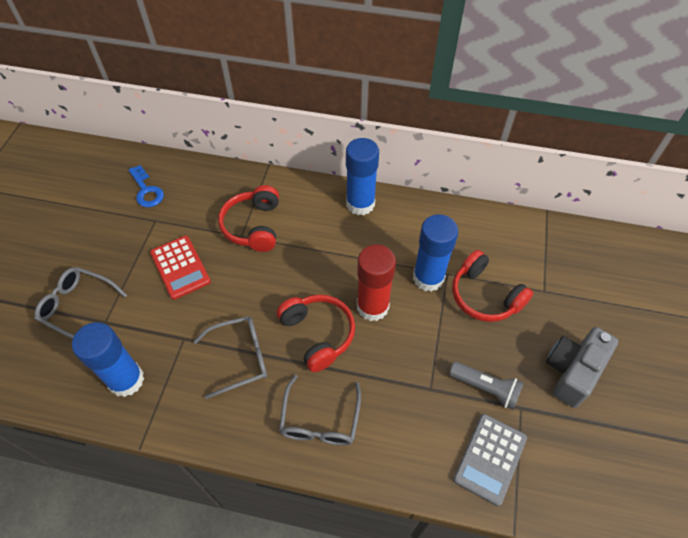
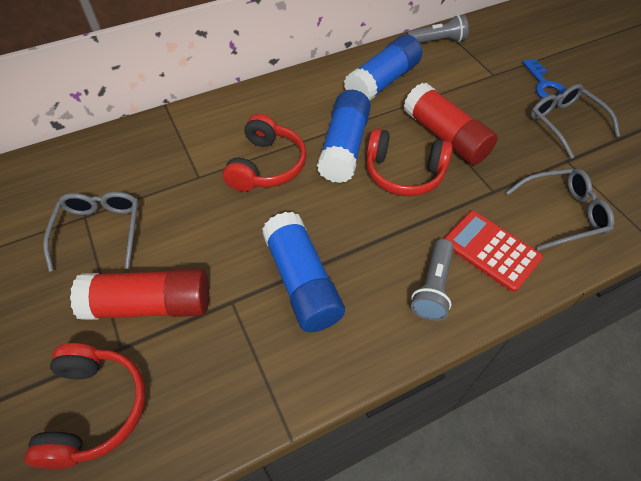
grey calculator: 1 -> 0
grey camera: 1 -> 0
grey flashlight: 1 -> 2
red glue stick: 1 -> 2

